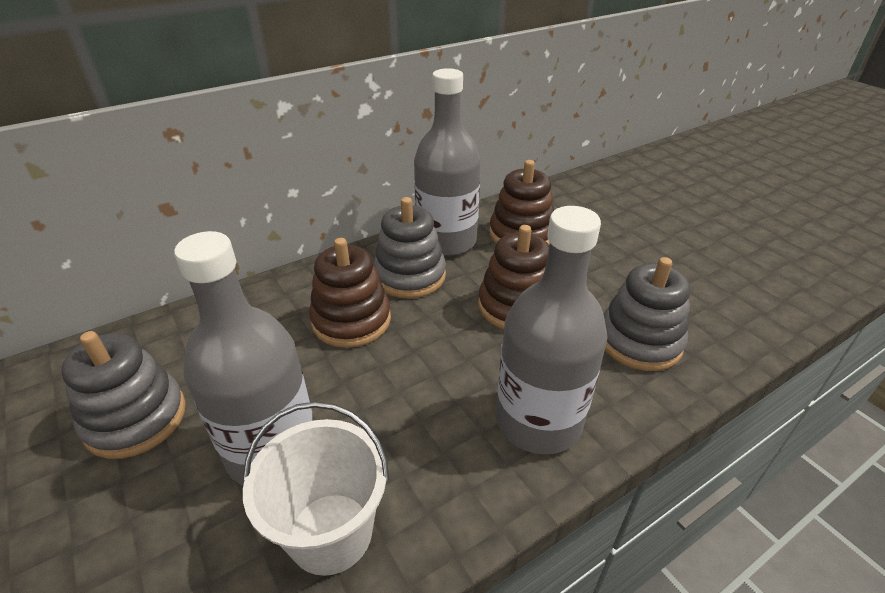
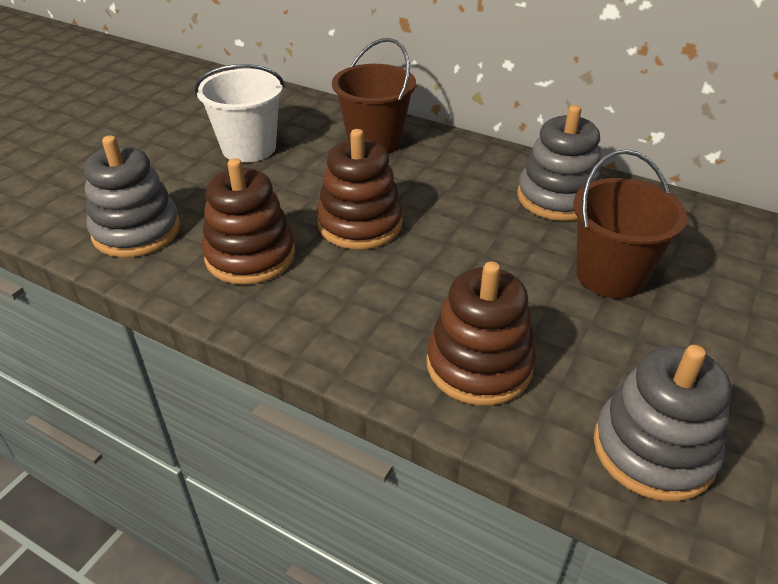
brown bucket: 0 -> 2
grey bottle: 3 -> 0

